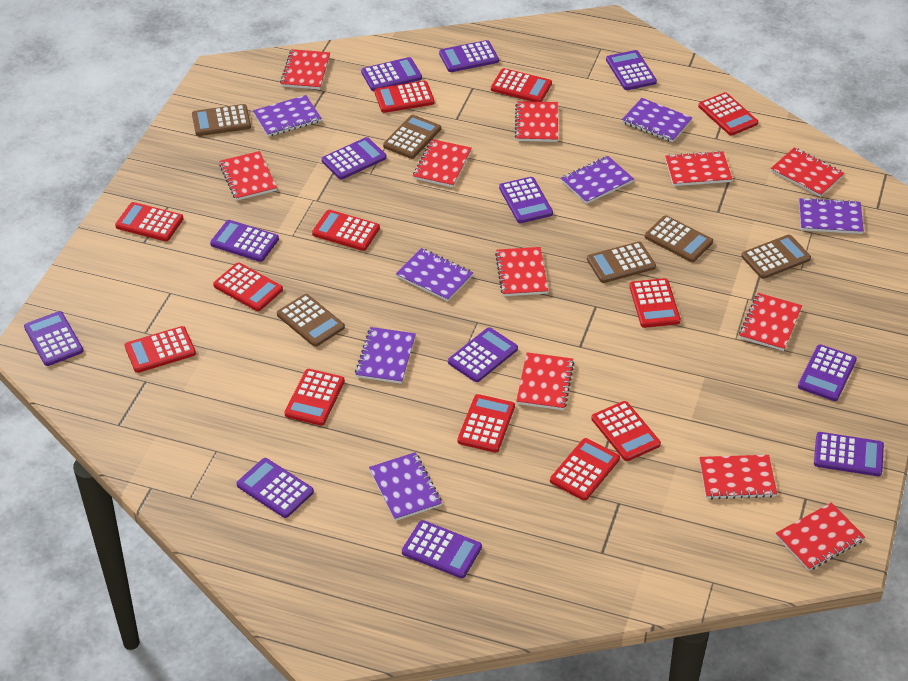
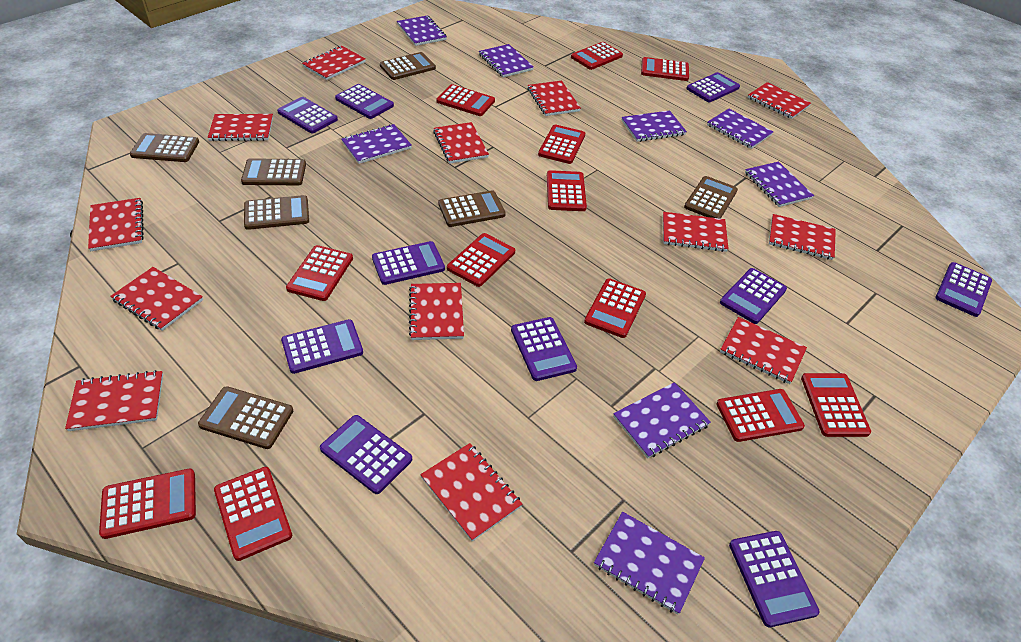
brown calculator: 6 -> 7
purple calculator: 12 -> 10
purple notebook: 7 -> 8
red notebook: 11 -> 13

